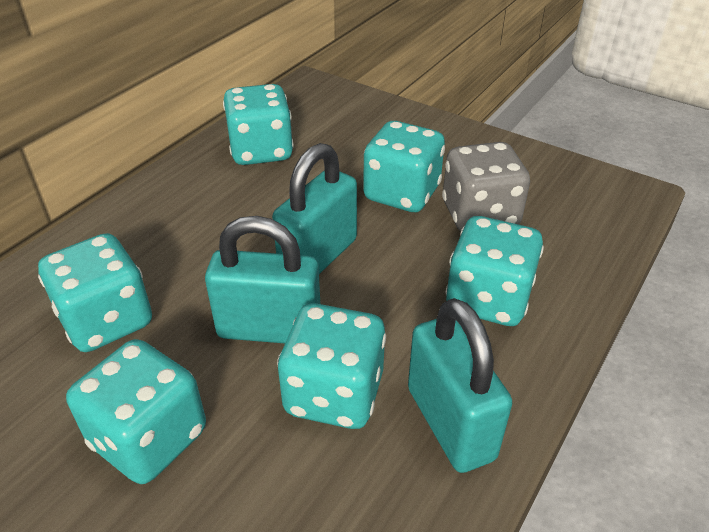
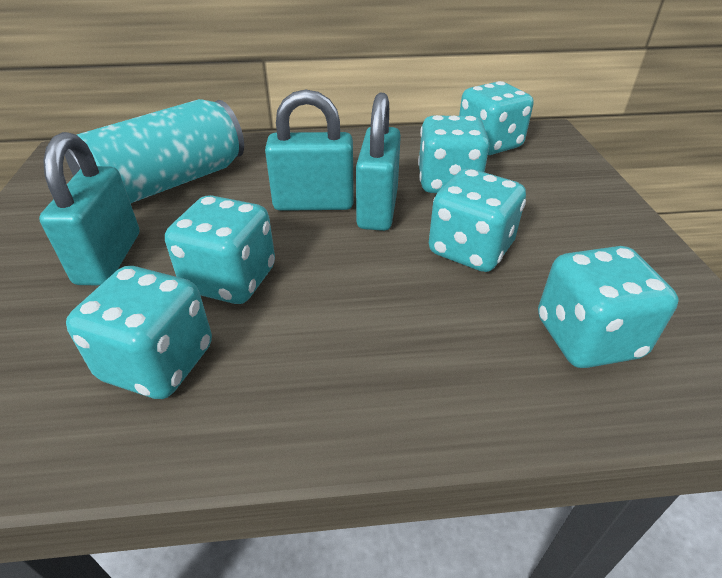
grey dice: 1 -> 0
turquoise can: 0 -> 1

